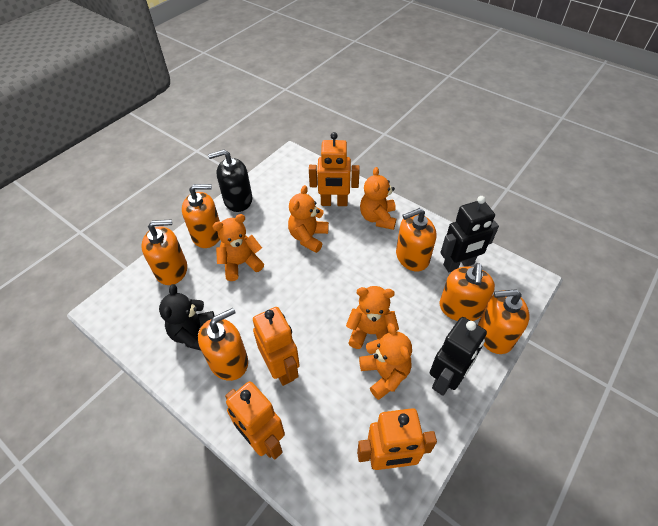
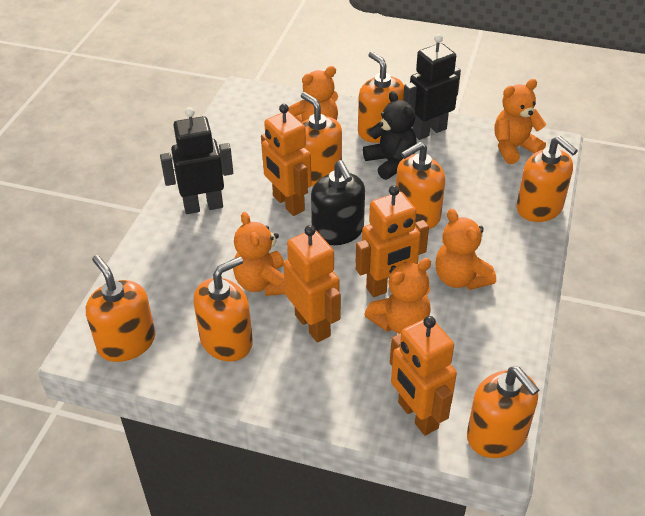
orange soap dispenser: 6 -> 7

